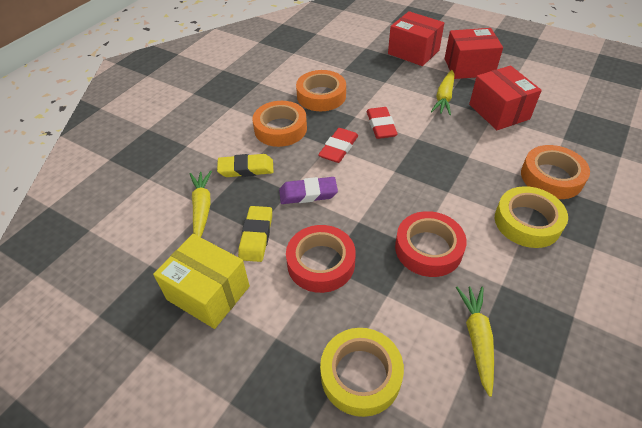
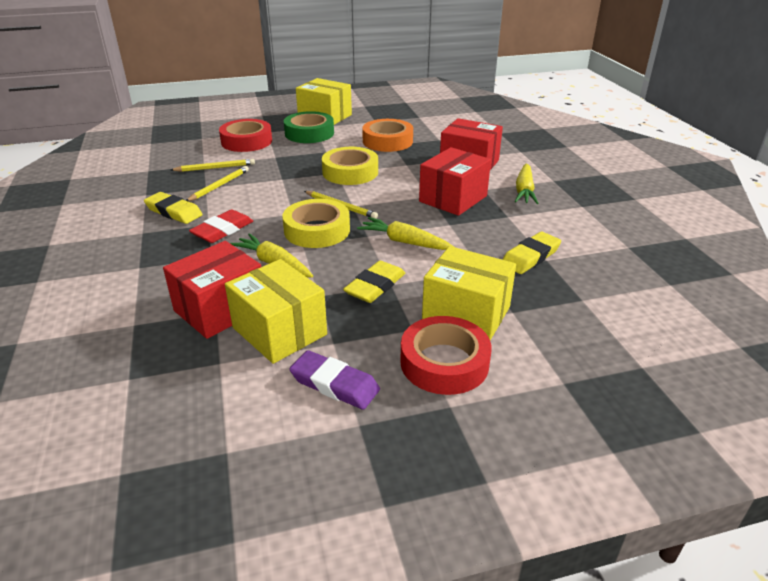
green tape: 0 -> 1
orange tape: 3 -> 1
red eraser: 2 -> 1
yellow box: 1 -> 3
yellow eraser: 2 -> 3
yellow pencil: 0 -> 3

